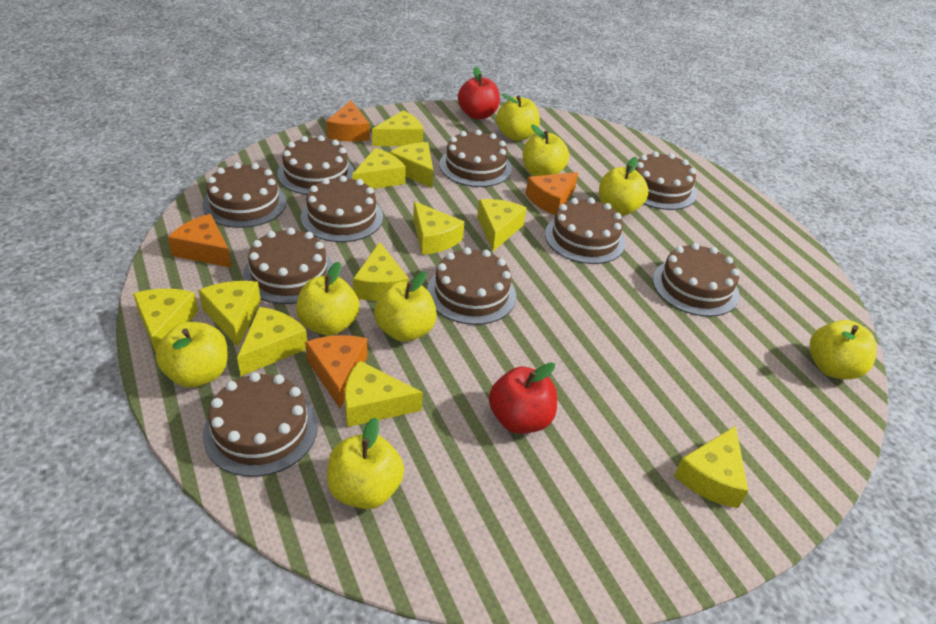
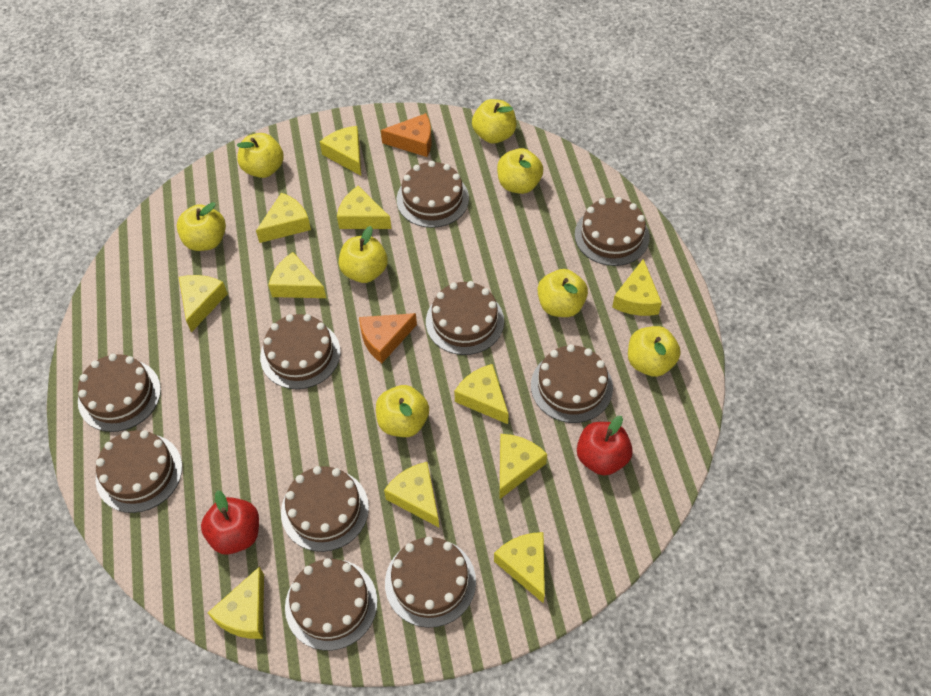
orange cheese: 4 -> 2

